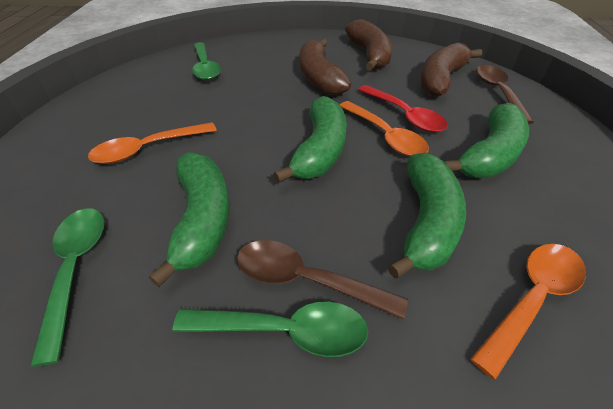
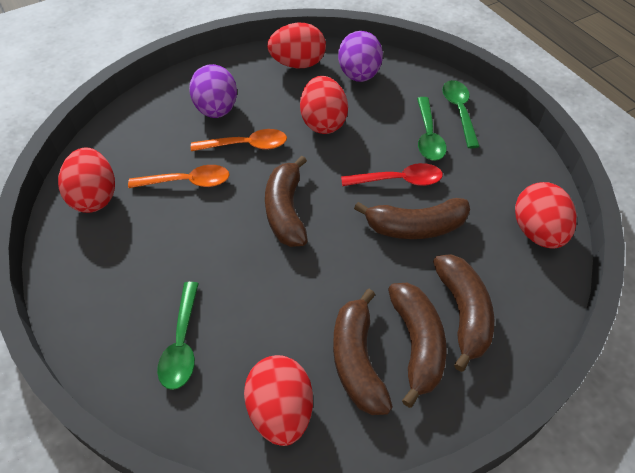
brown banana: 3 -> 5
brown spoon: 2 -> 0
green banana: 4 -> 0
orange spoon: 3 -> 2
purple egg: 0 -> 2
red egg: 0 -> 5

